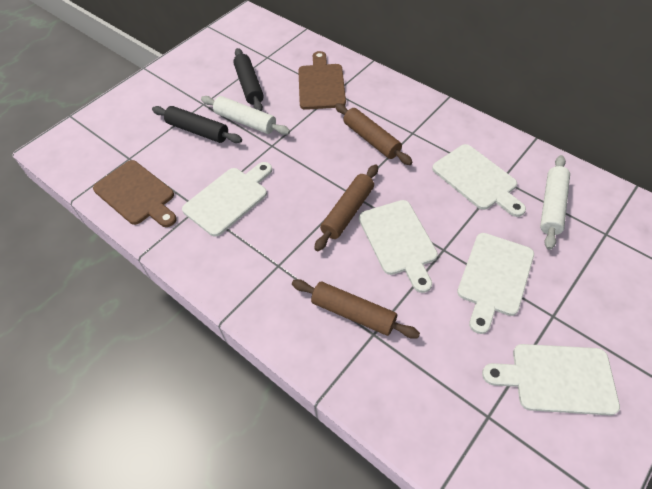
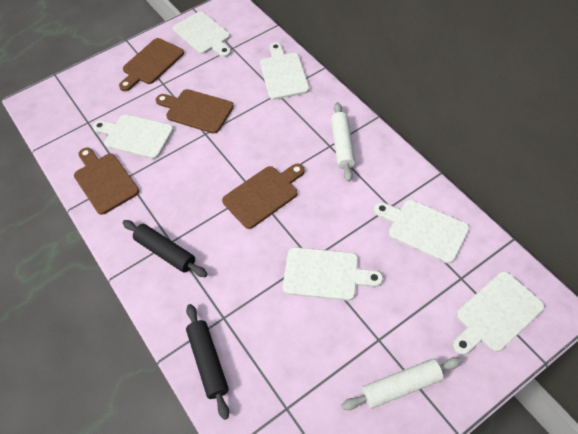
brown cutting board: 2 -> 4
brown rolling pin: 3 -> 0
white cutting board: 5 -> 6

